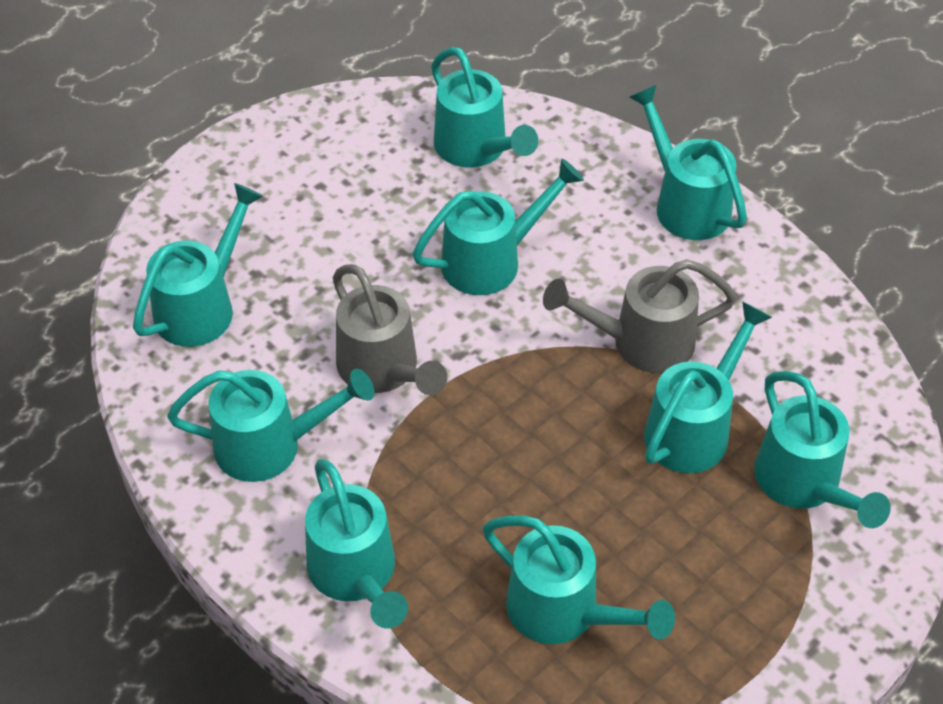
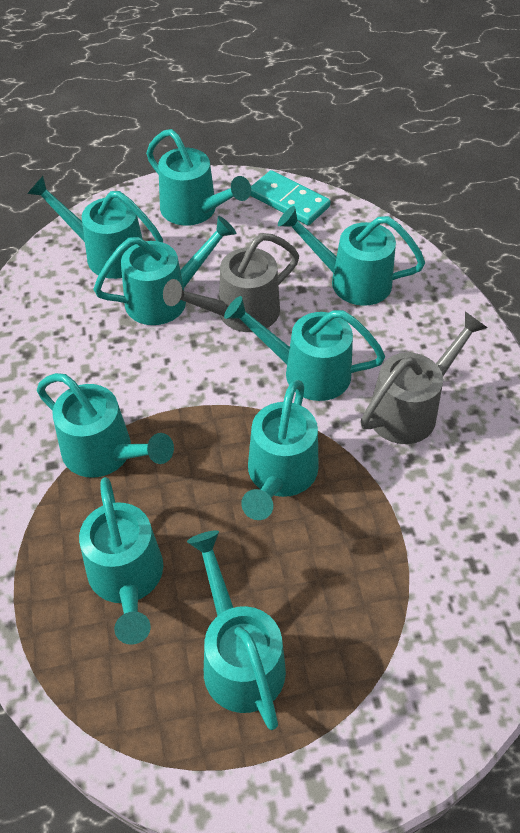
turquoise domino: 0 -> 1

